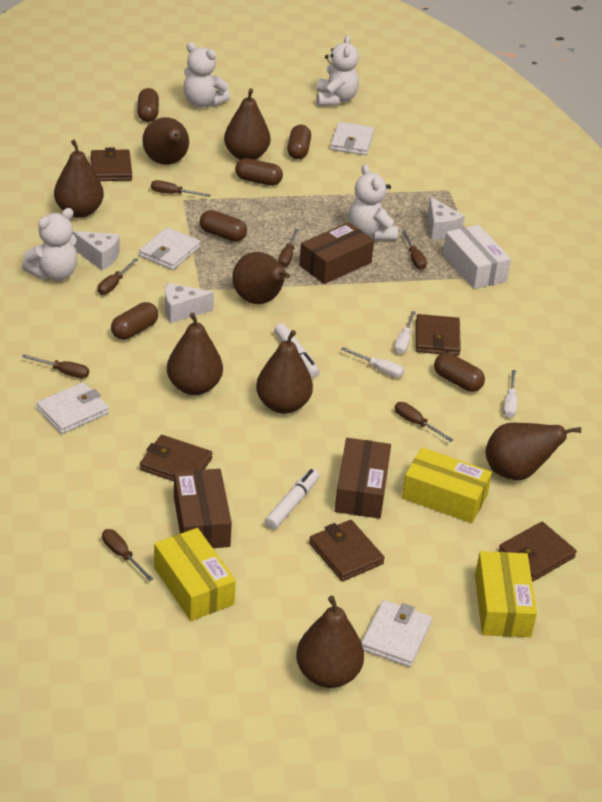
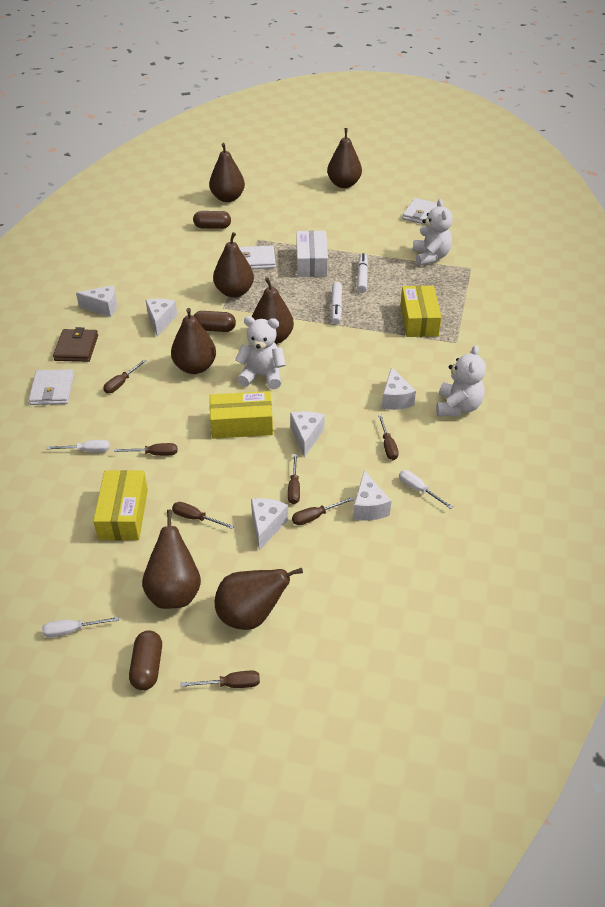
brown box: 3 -> 0
brown capsule: 6 -> 3
brown pear: 8 -> 7
brown wallet: 5 -> 1
white cheese: 3 -> 6
white teddy bear: 4 -> 3
white wallet: 4 -> 3

